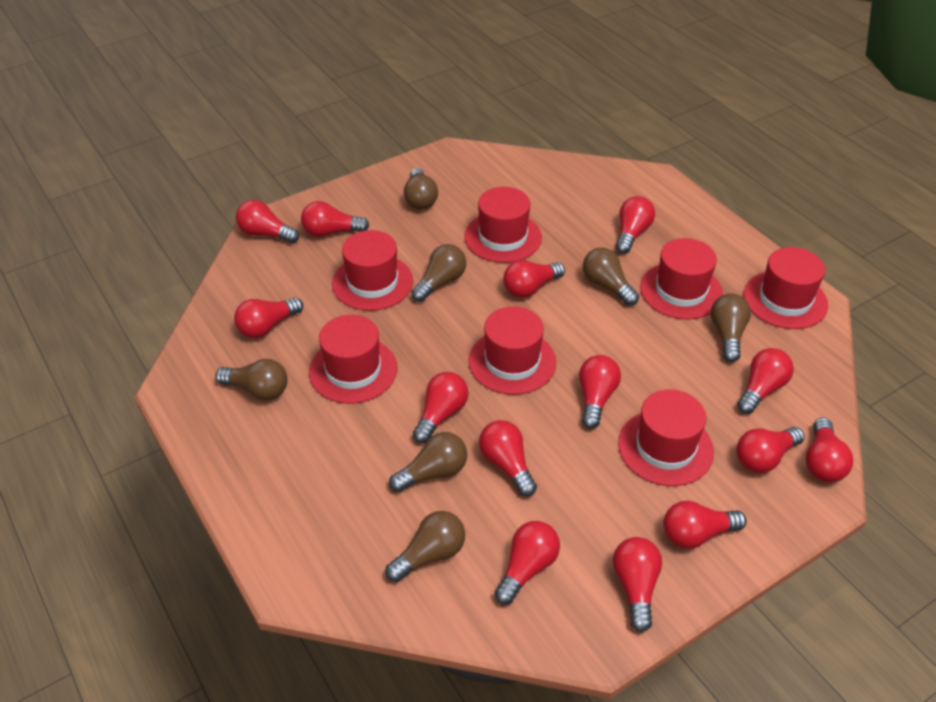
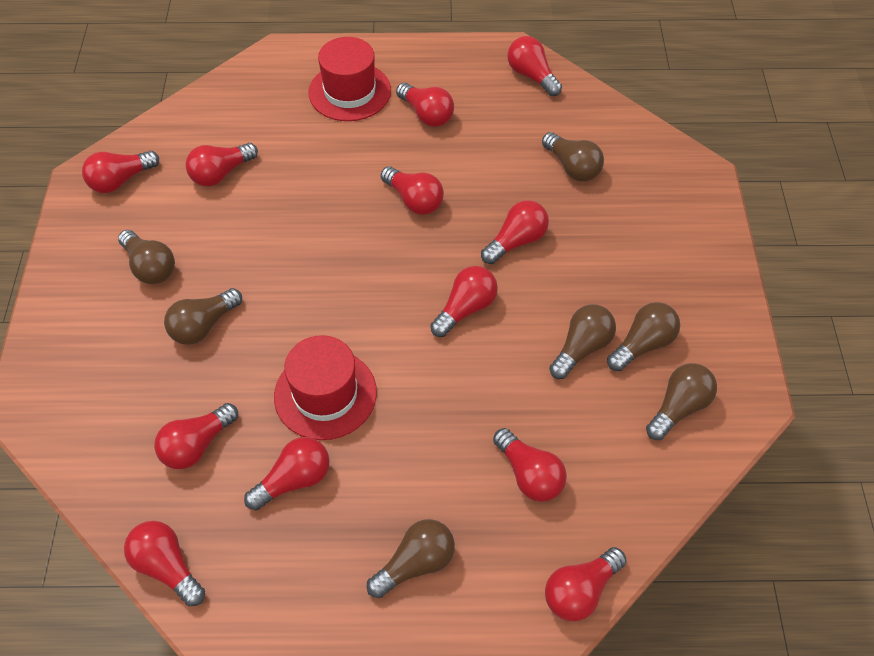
red hat: 7 -> 2
red light bulb: 14 -> 12

